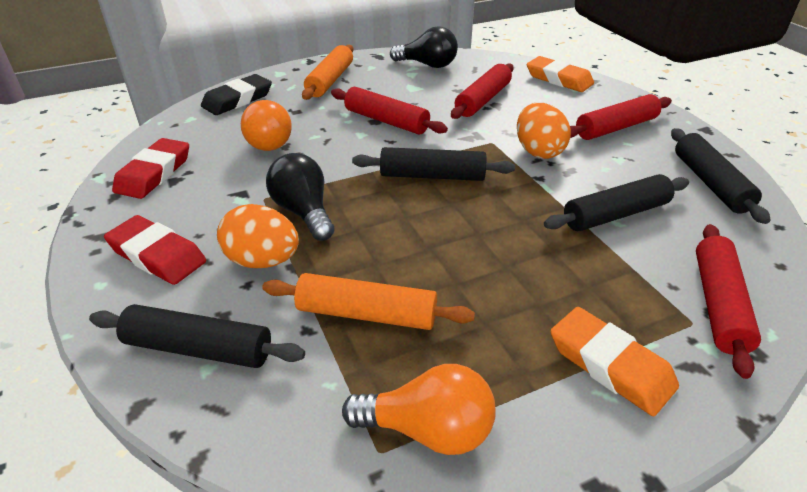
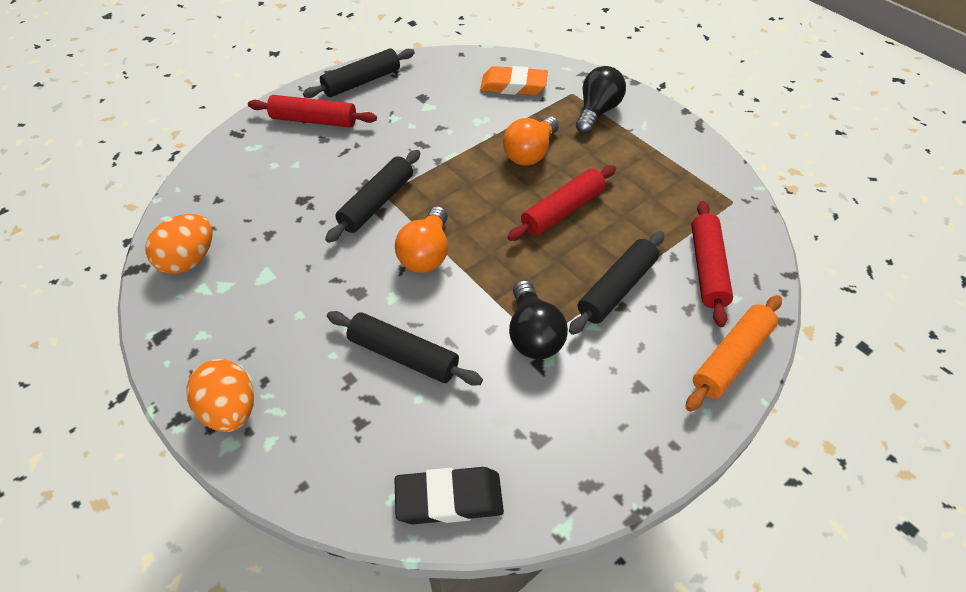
orange eraser: 2 -> 1
orange rolling pin: 2 -> 1
red eraser: 2 -> 0
red rolling pin: 4 -> 3

